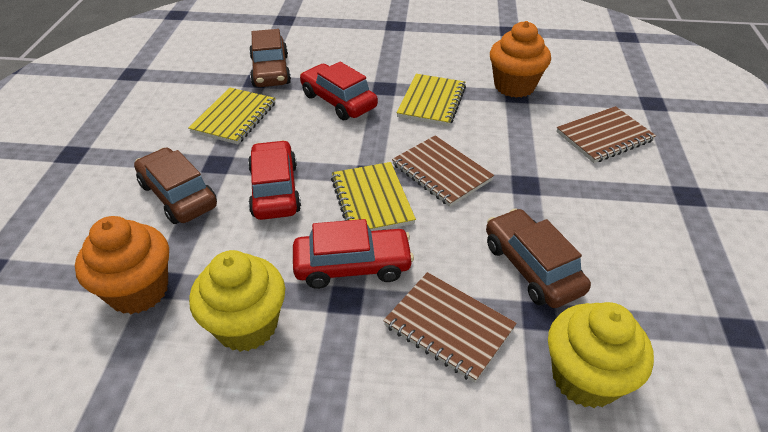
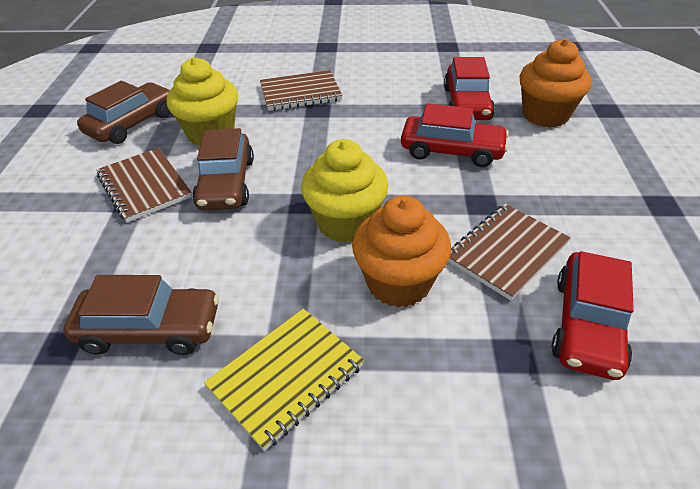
yellow notebook: 3 -> 1

